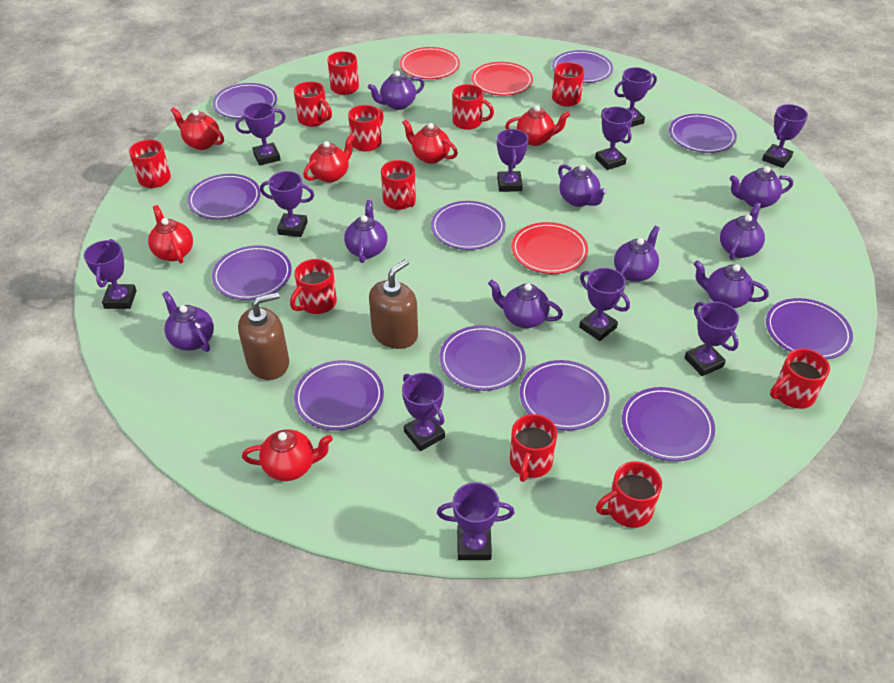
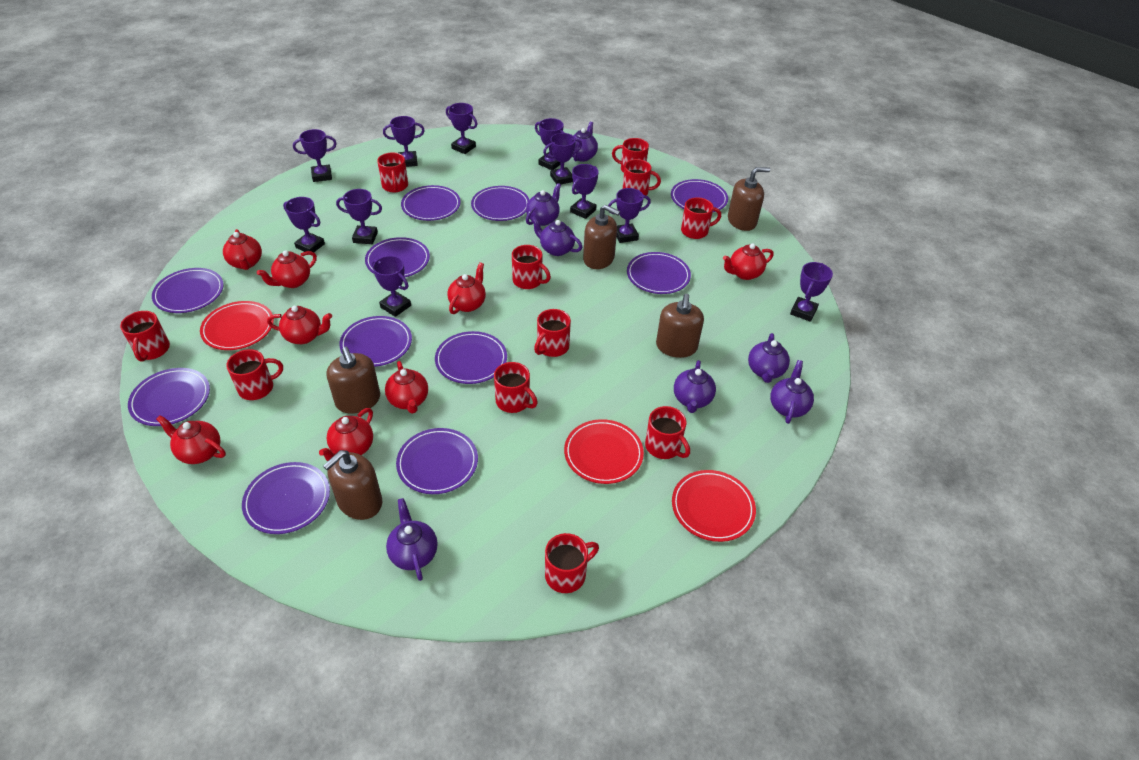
brown soap dispenser: 2 -> 5
purple teapot: 9 -> 7
red teapot: 6 -> 8

